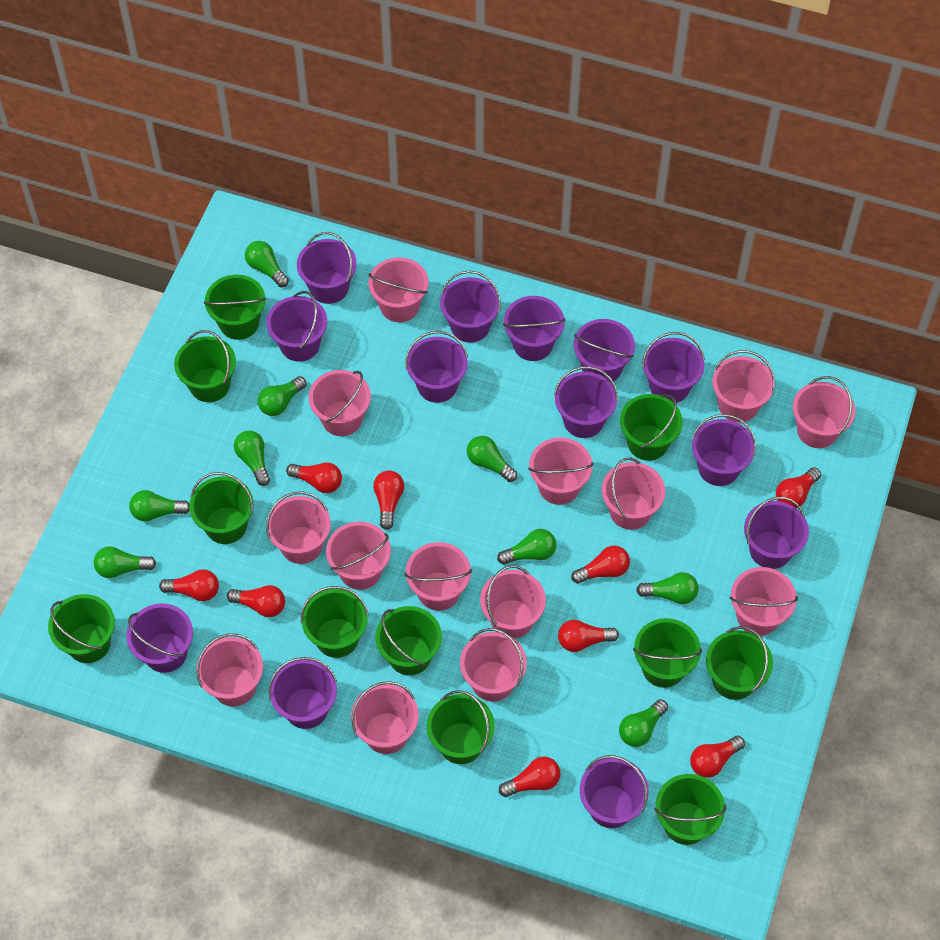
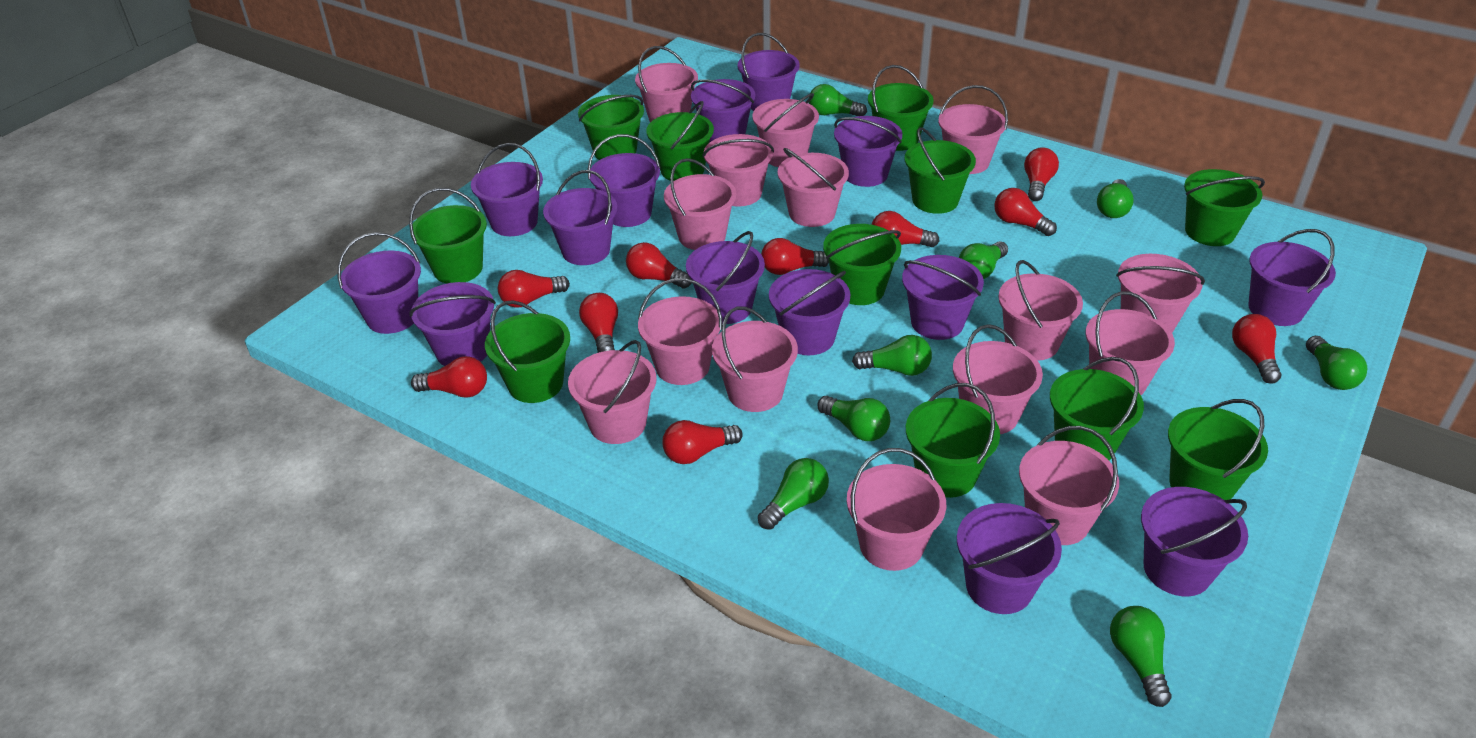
green light bulb: 9 -> 8
pink bucket: 14 -> 15
purple bucket: 13 -> 14
red light bulb: 9 -> 10

